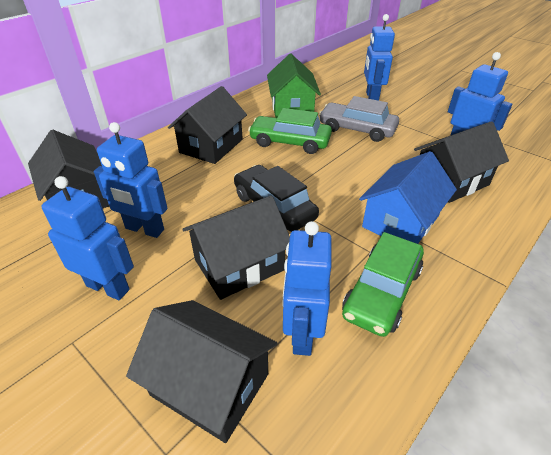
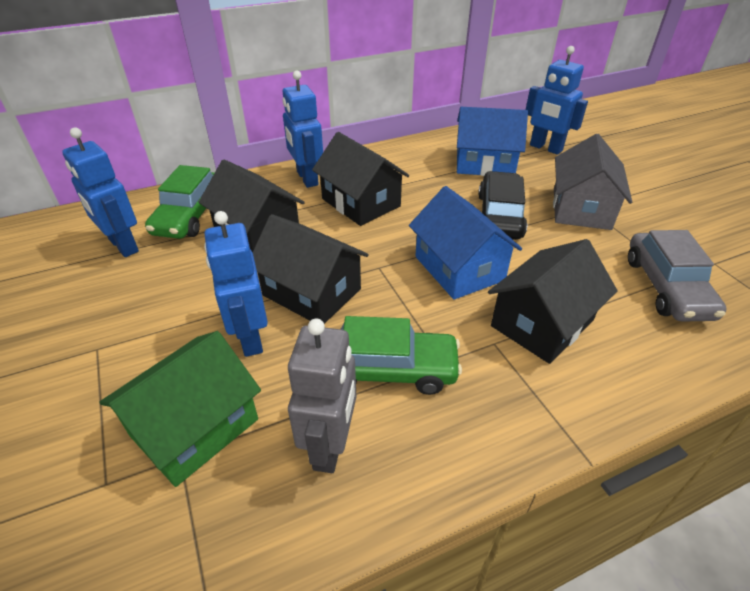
black house: 5 -> 4
blue house: 1 -> 2
blue robot: 5 -> 4
grey house: 0 -> 1
grey robot: 0 -> 1

